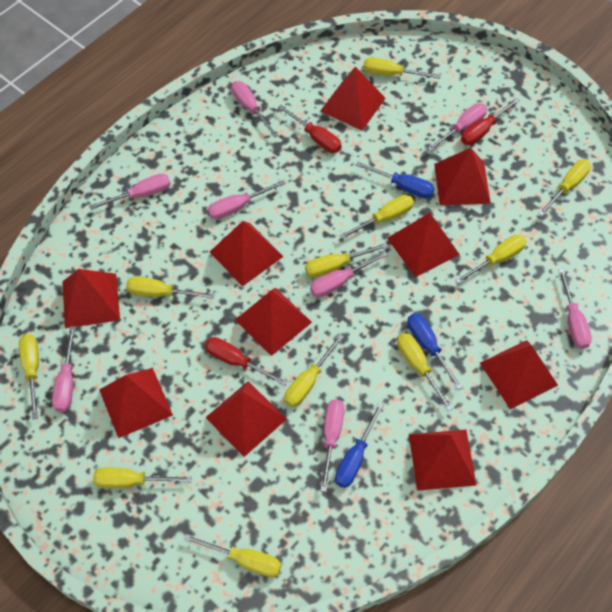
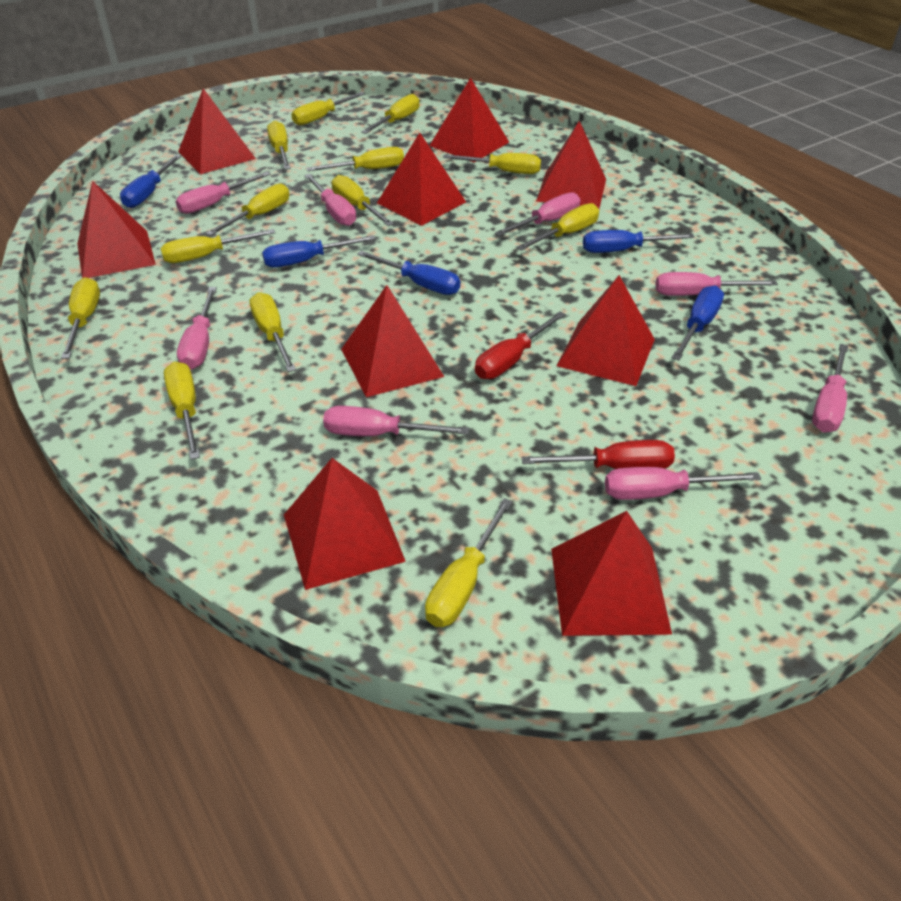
blue screwdriver: 3 -> 5
red pyramid: 10 -> 9
red screwdriver: 3 -> 2
yellow screwdriver: 11 -> 13

